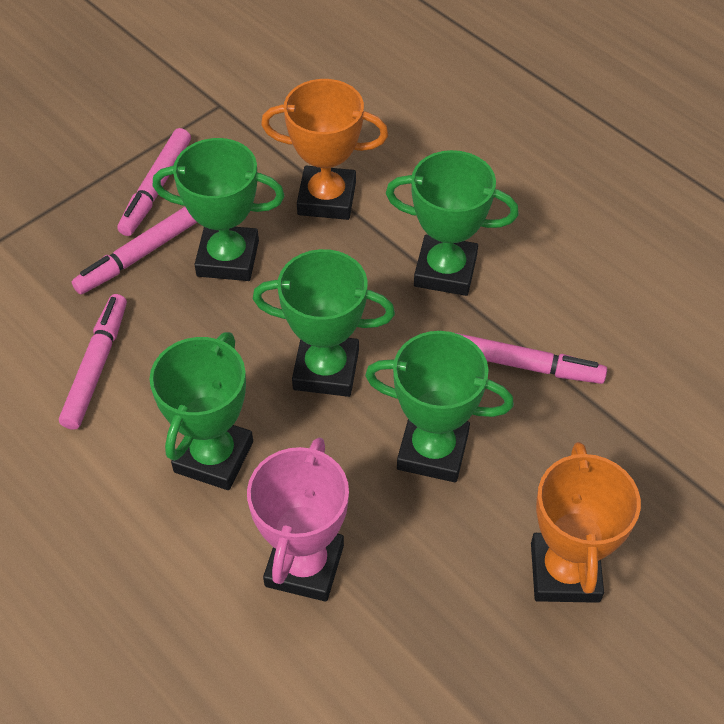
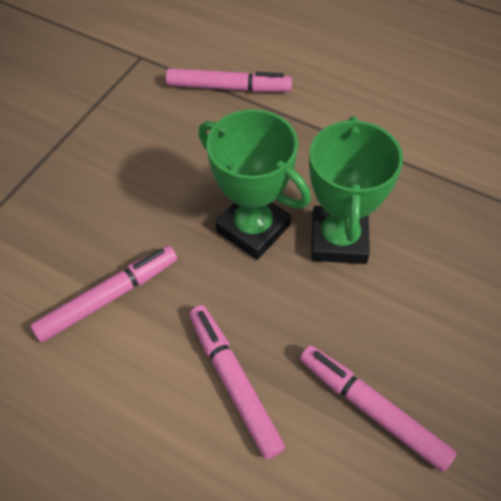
green trophy: 5 -> 2
orange trophy: 2 -> 0
pink trophy: 1 -> 0

